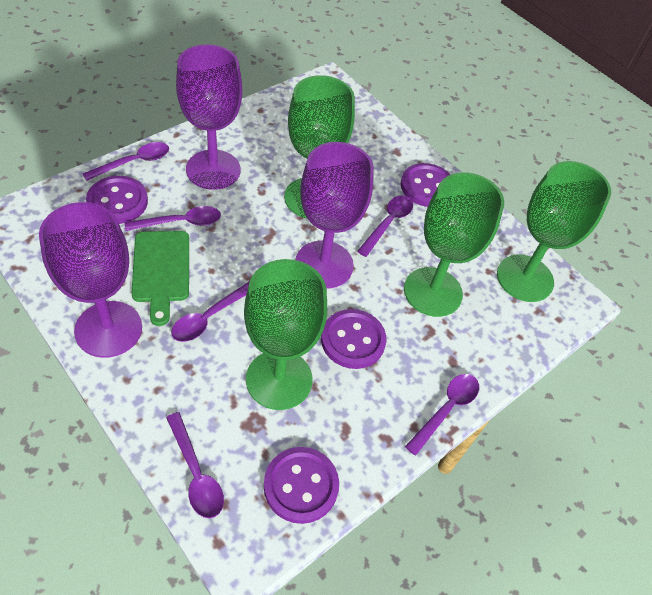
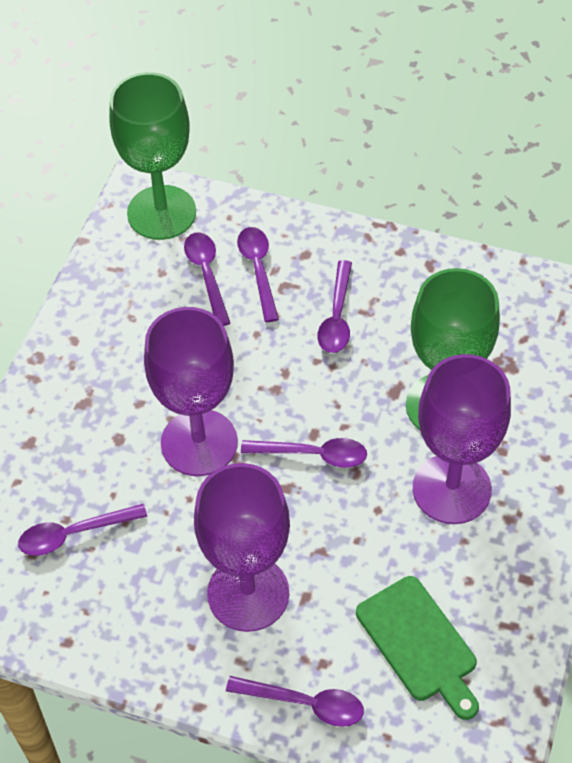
green goblet: 4 -> 2
purple button: 4 -> 0

